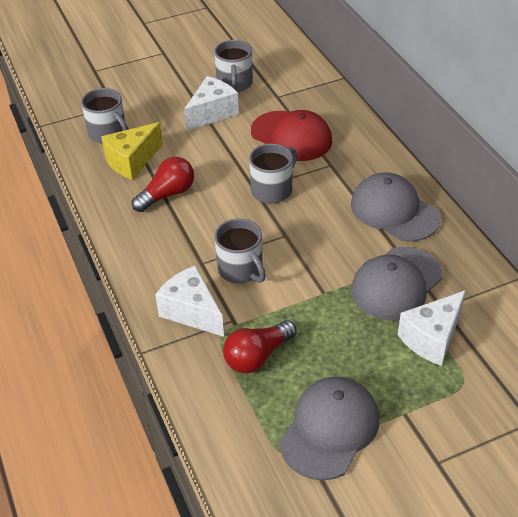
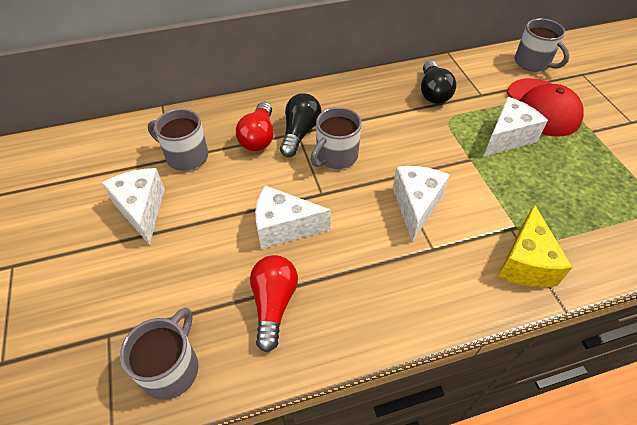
black light bulb: 0 -> 2
grey cap: 3 -> 0
white cheese: 3 -> 4

